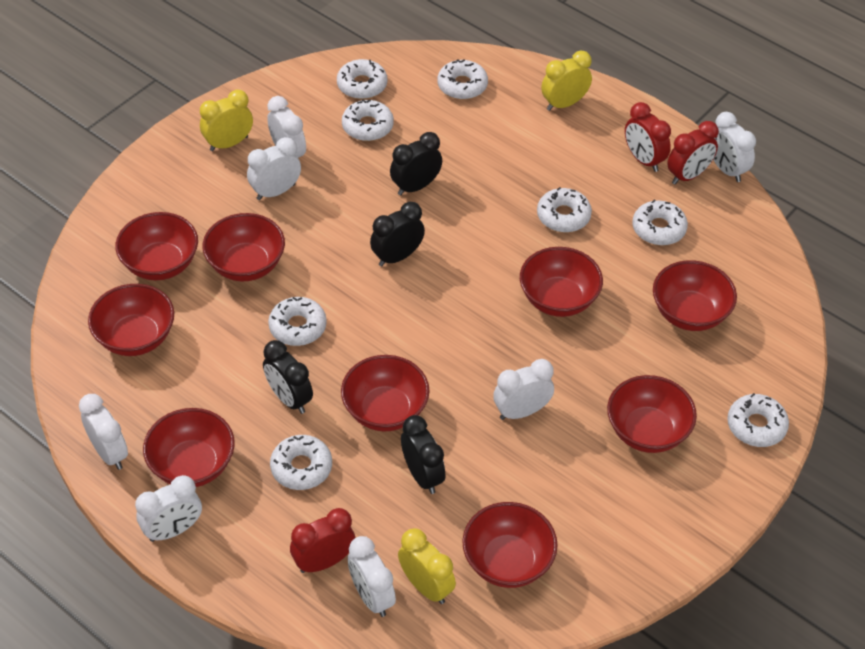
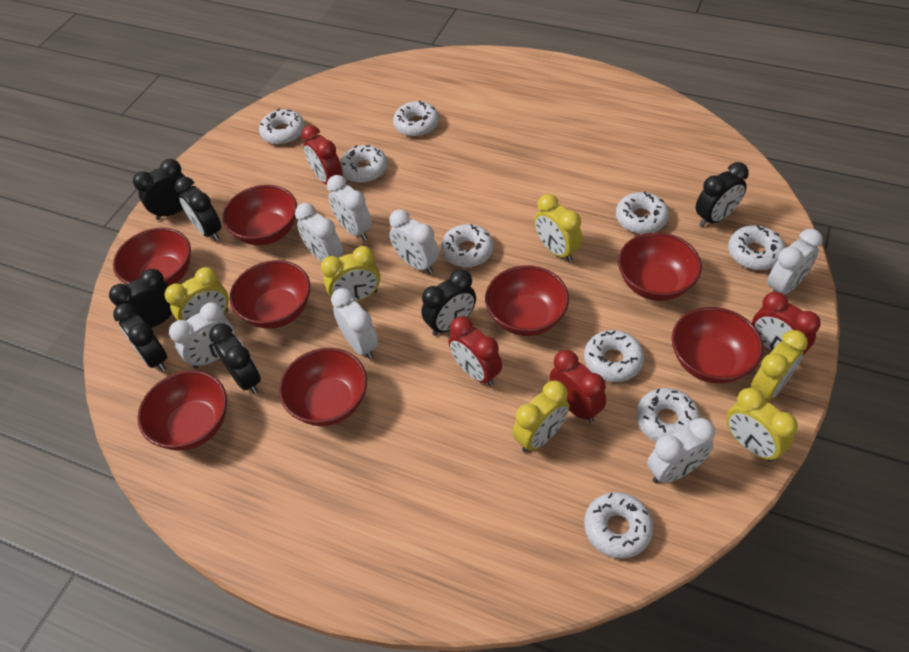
black clock: 4 -> 7
red bowl: 9 -> 8
red clock: 3 -> 4
white donut: 8 -> 9
yellow clock: 3 -> 6

